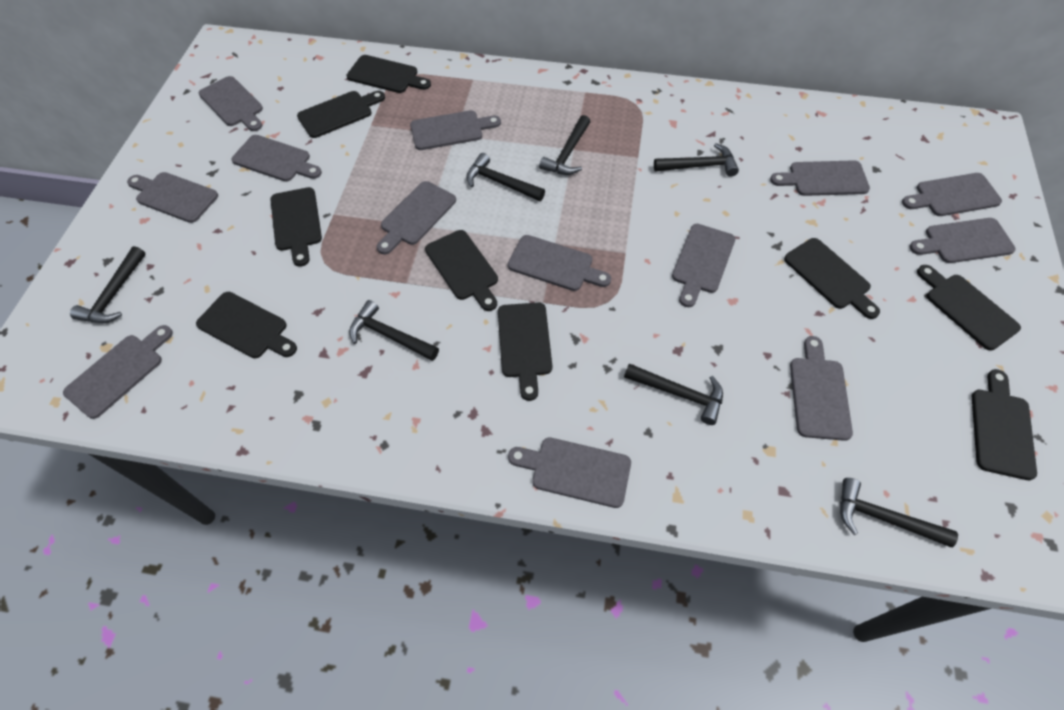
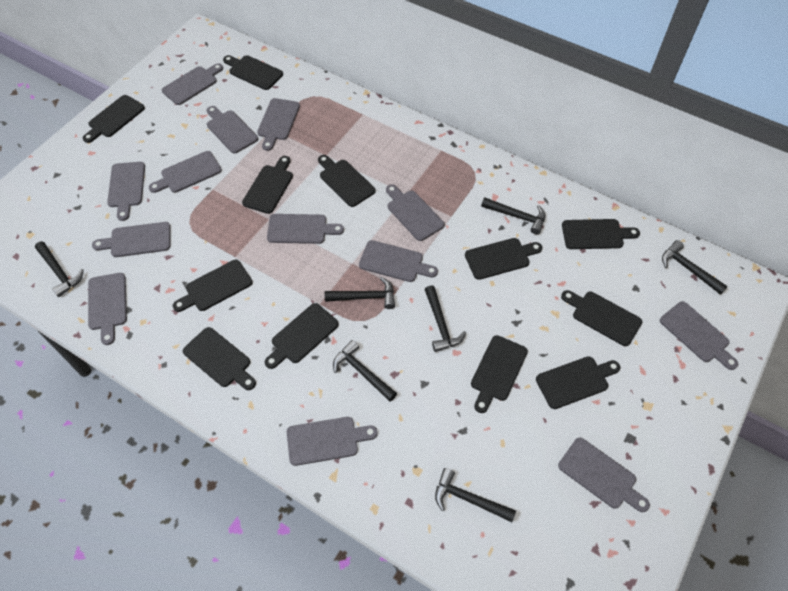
black cutting board: 9 -> 12

